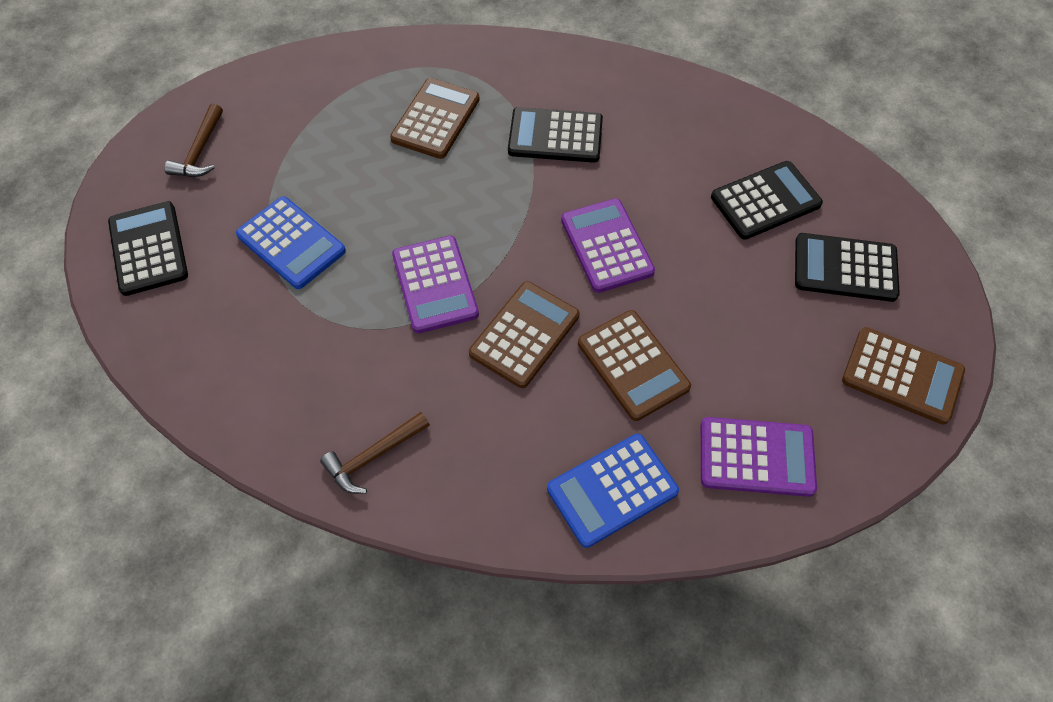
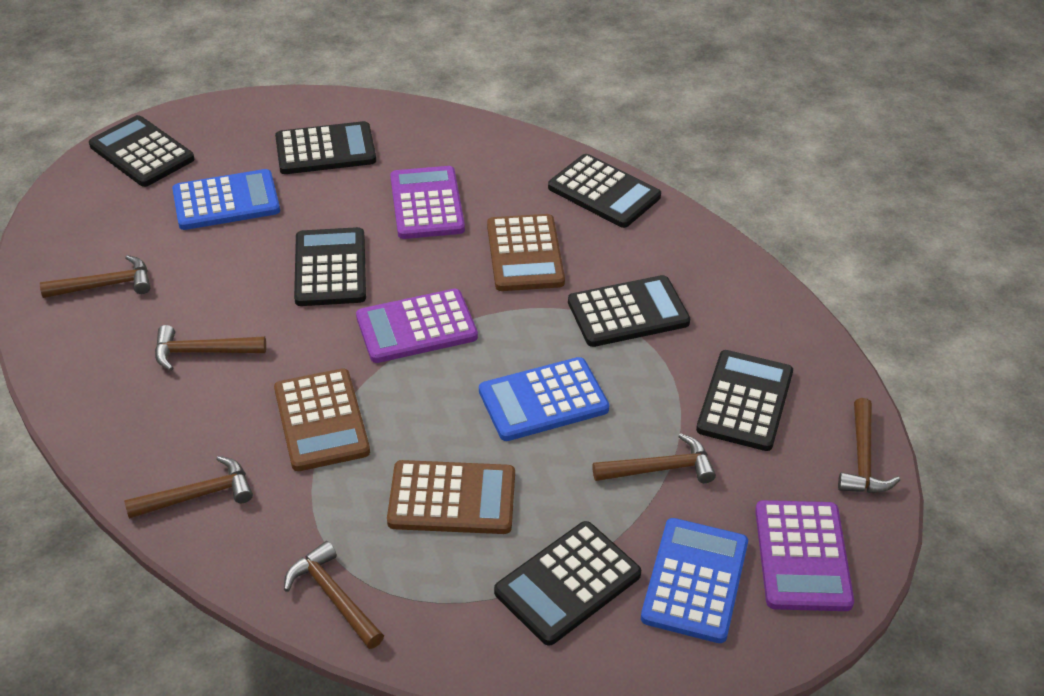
black calculator: 4 -> 7
blue calculator: 2 -> 3
brown calculator: 4 -> 3
brown hammer: 2 -> 6

